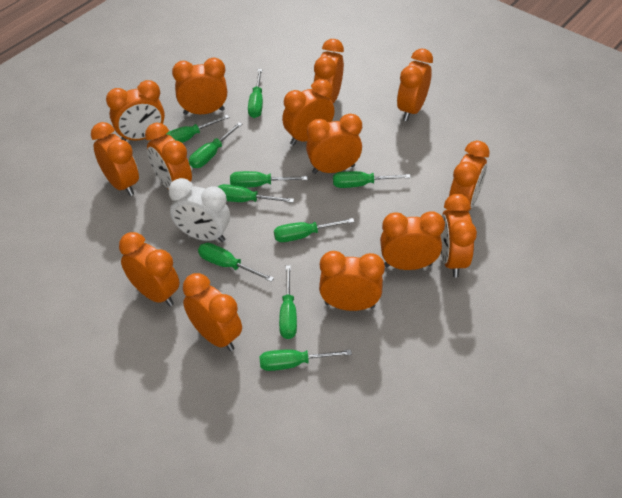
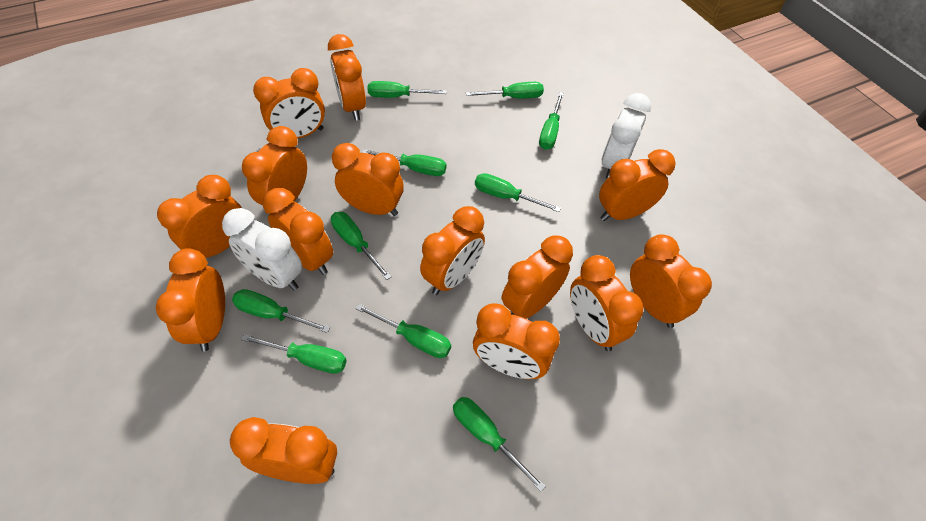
white clock: 1 -> 2

